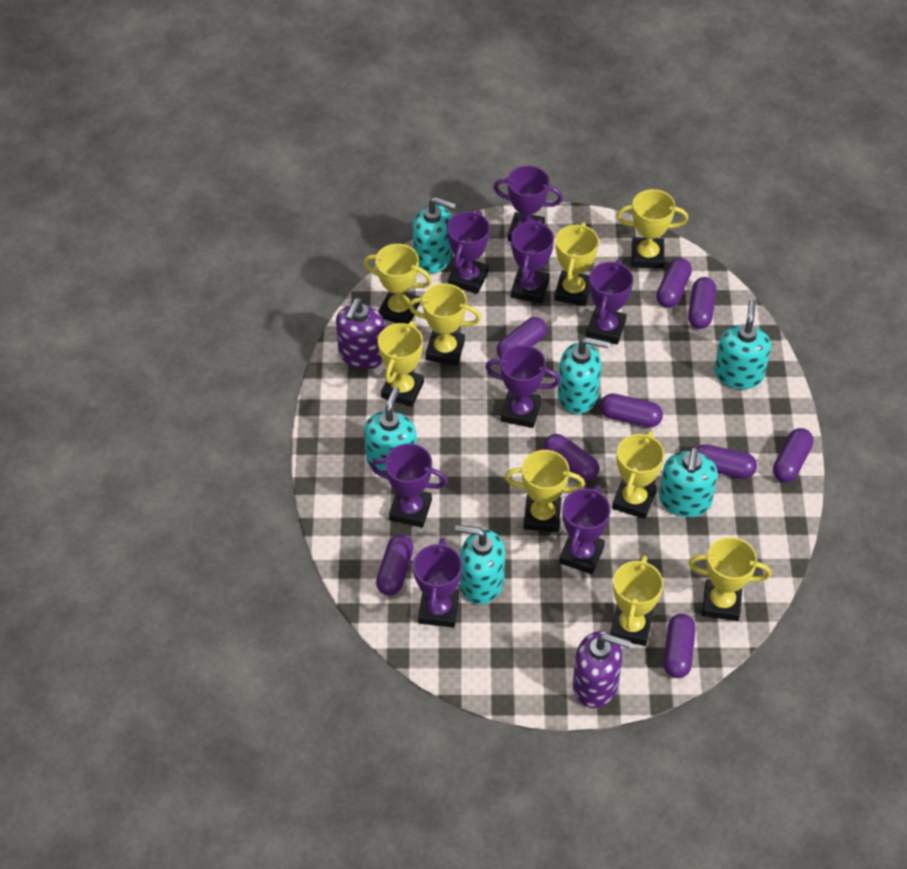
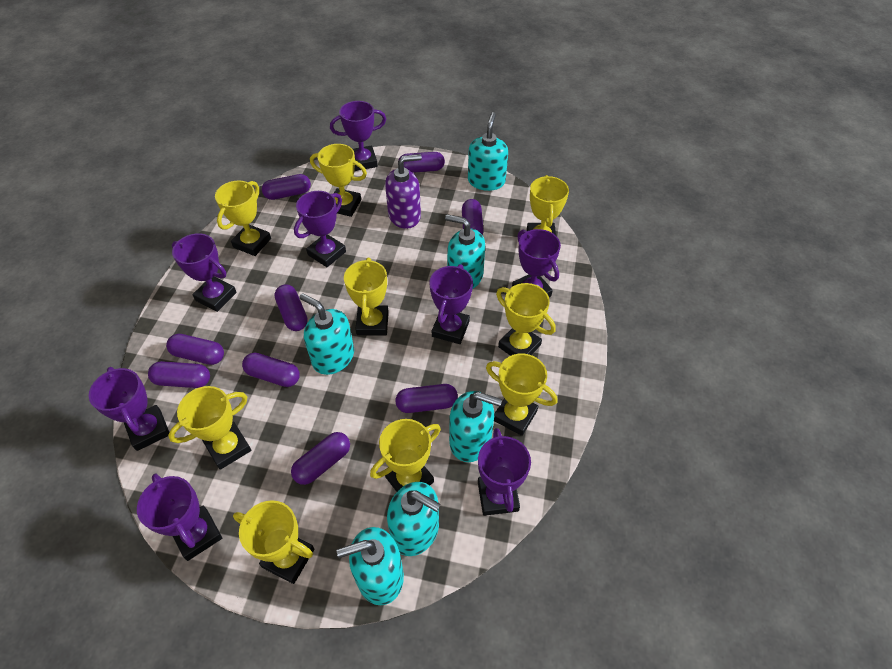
purple soap dispenser: 2 -> 1

